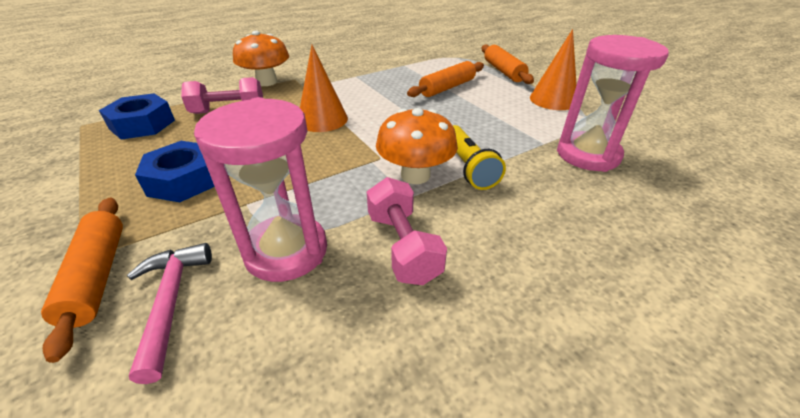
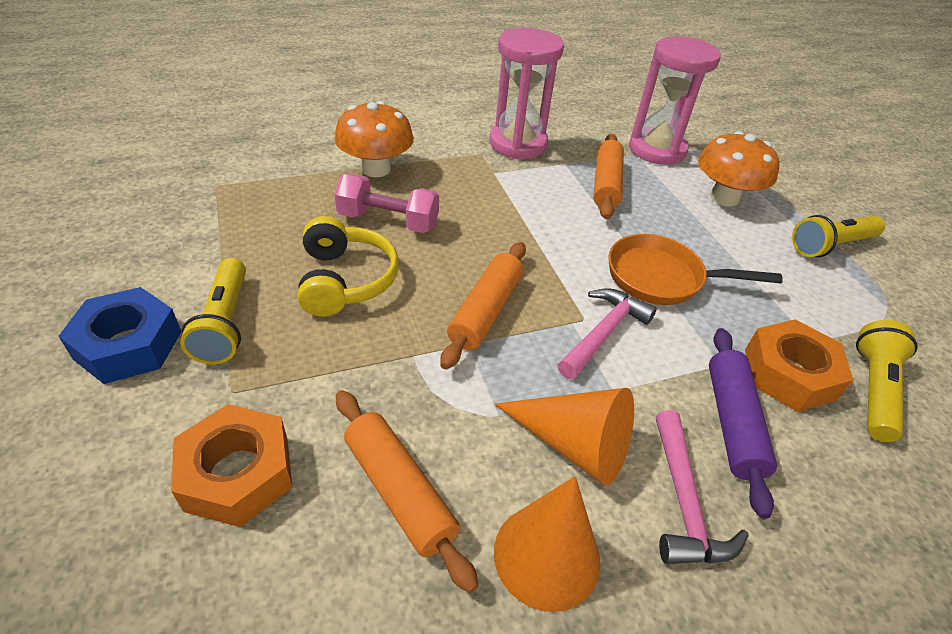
blue nut: 2 -> 1
orange nut: 0 -> 2
orange pan: 0 -> 1
pink dumbbell: 2 -> 1
pink hammer: 1 -> 2
purple rolling pin: 0 -> 1
yellow flashlight: 1 -> 3
yellow headphones: 0 -> 1

